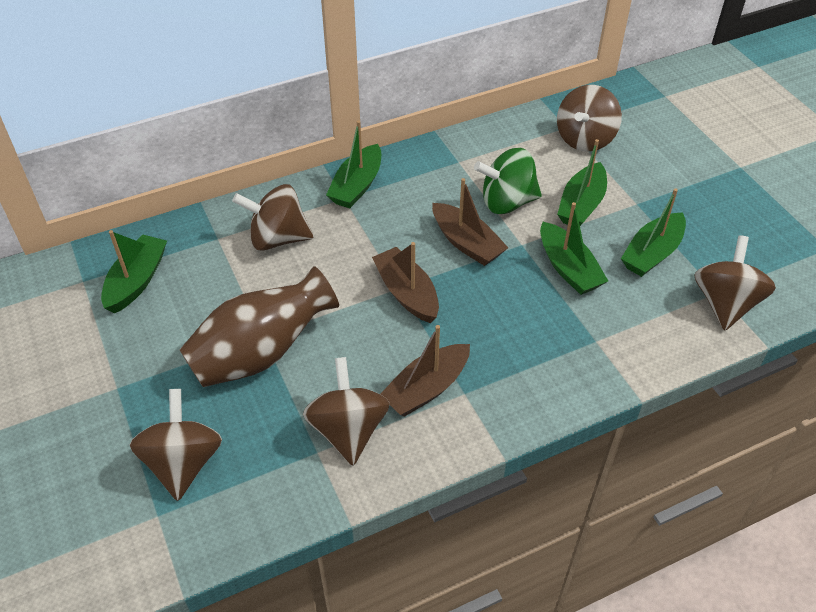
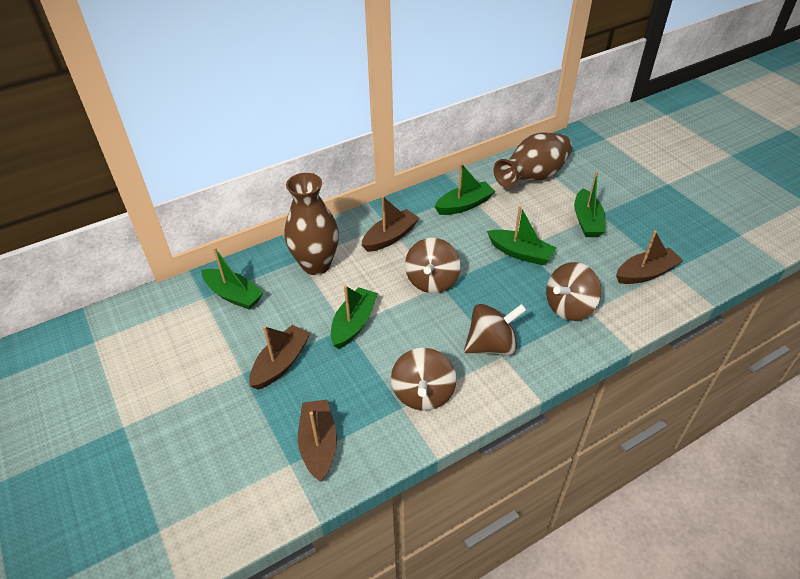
brown boat: 3 -> 4
brown spinning top: 5 -> 4
brown vase: 1 -> 2
green spinning top: 1 -> 0

